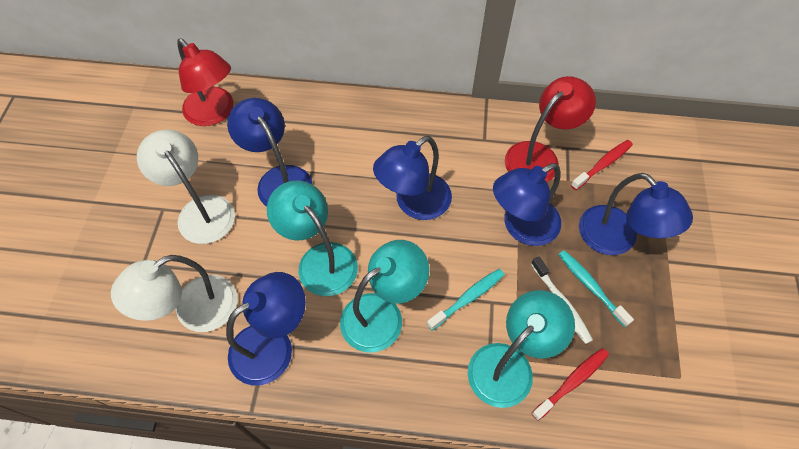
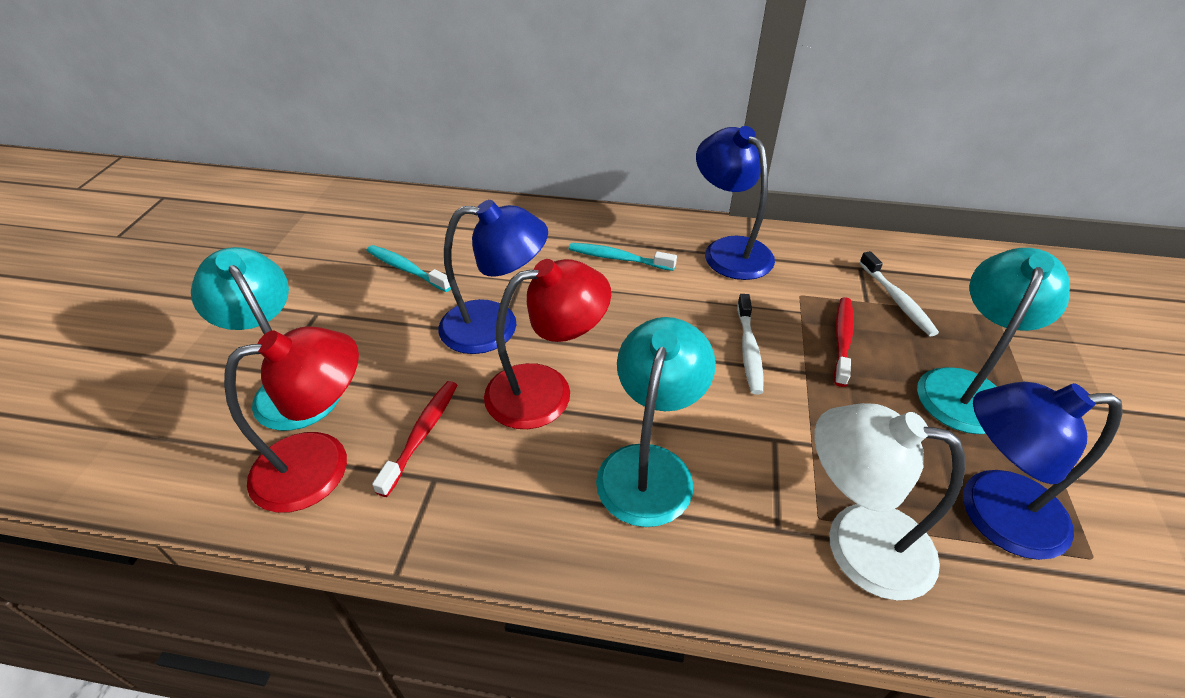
blue lamp: 5 -> 3
white lamp: 2 -> 1
white toothbrush: 1 -> 2

